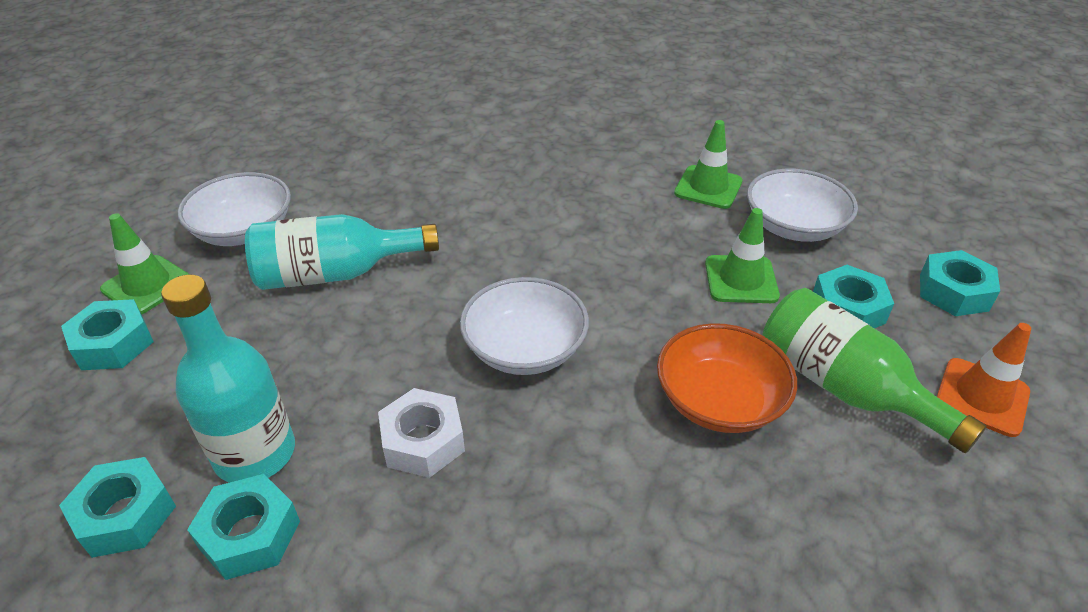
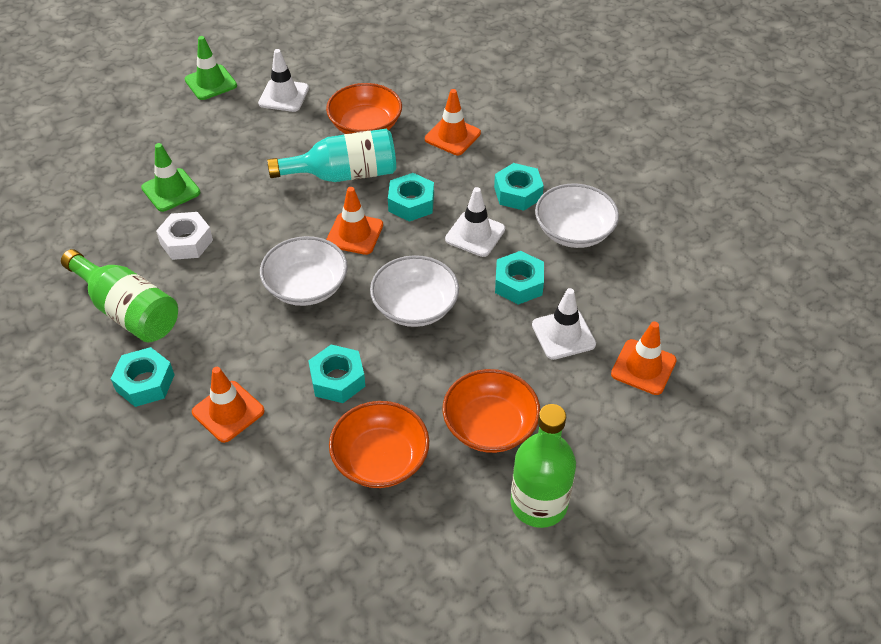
green bottle: 1 -> 2
green traffic cone: 3 -> 2
orange bowl: 1 -> 3
orange traffic cone: 1 -> 4
turquoise bottle: 2 -> 1
white traffic cone: 0 -> 3

